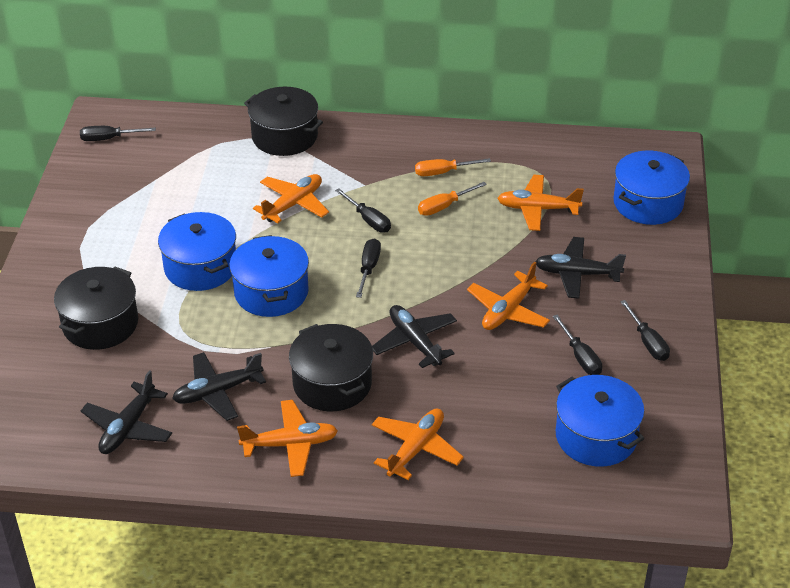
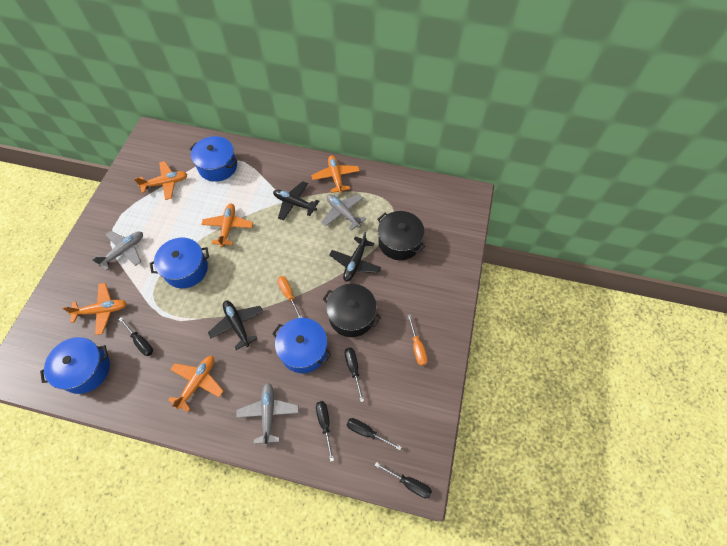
black plane: 4 -> 3
black pot: 3 -> 2
grey plane: 0 -> 3

